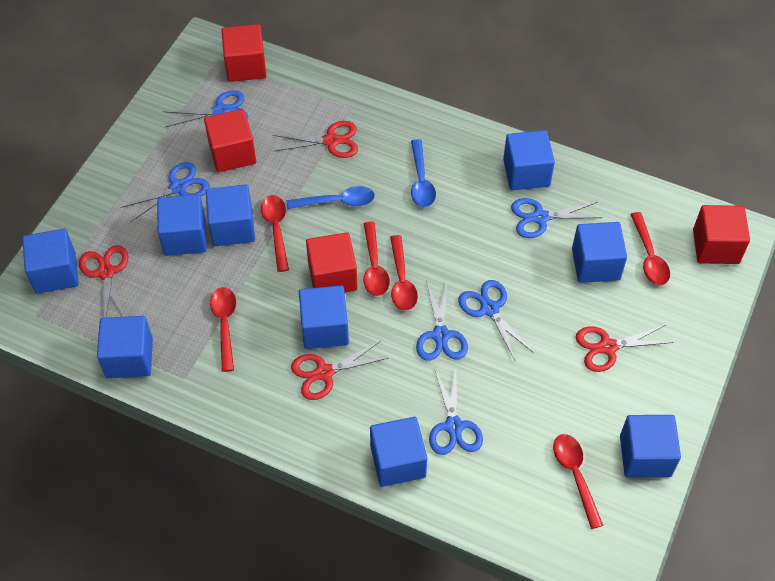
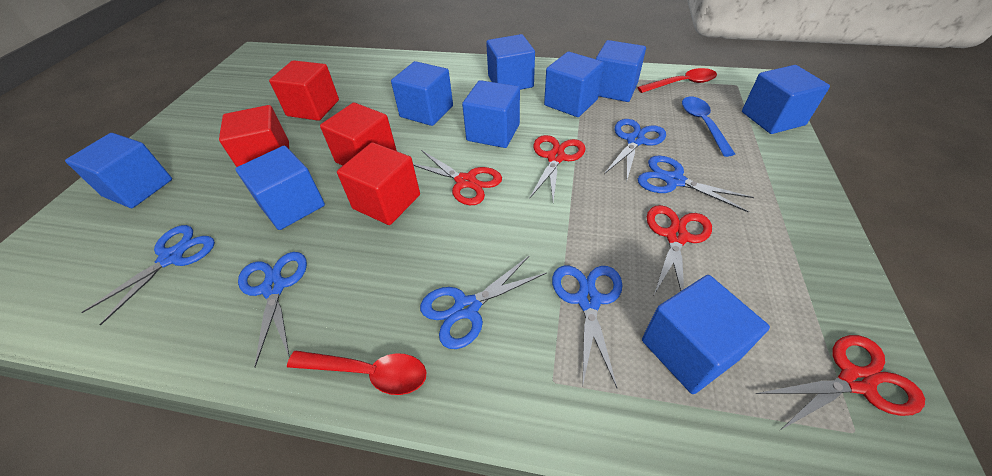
blue spoon: 2 -> 1
red spoon: 6 -> 2

